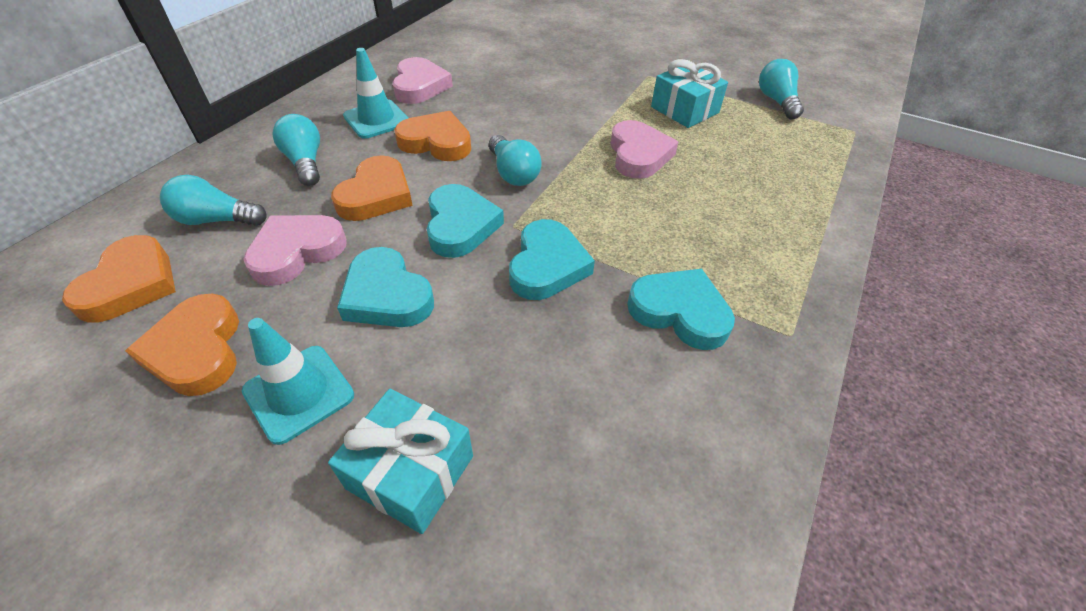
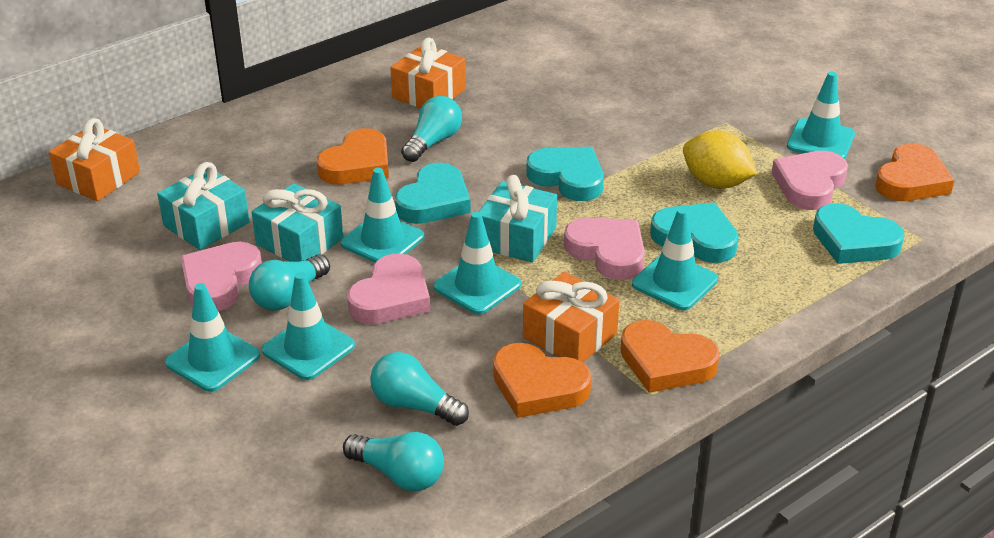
orange gift: 0 -> 3
pink heart: 3 -> 4
turquoise gift: 2 -> 3
turquoise traffic cone: 2 -> 6
yellow lemon: 0 -> 1

